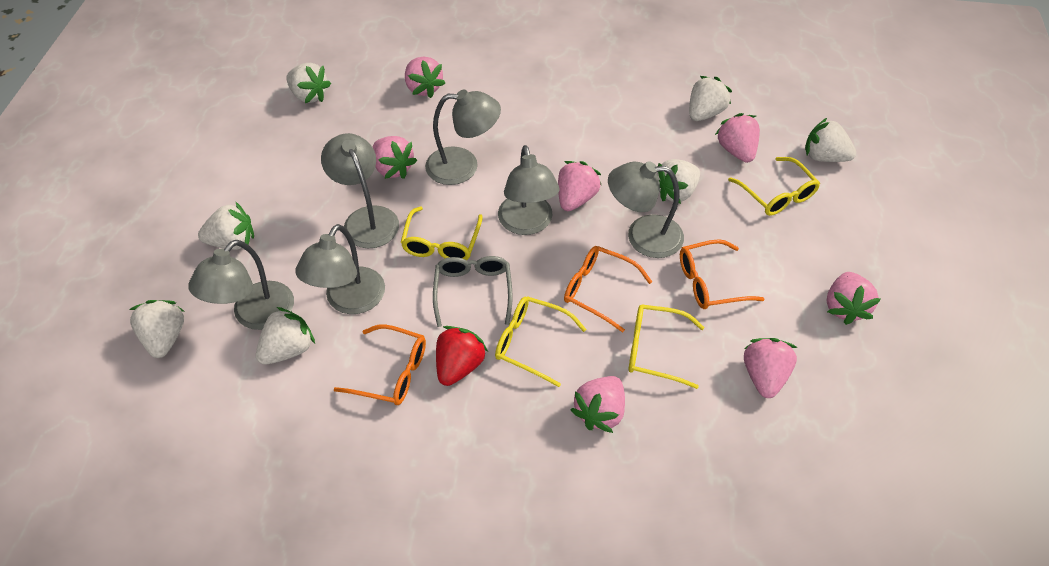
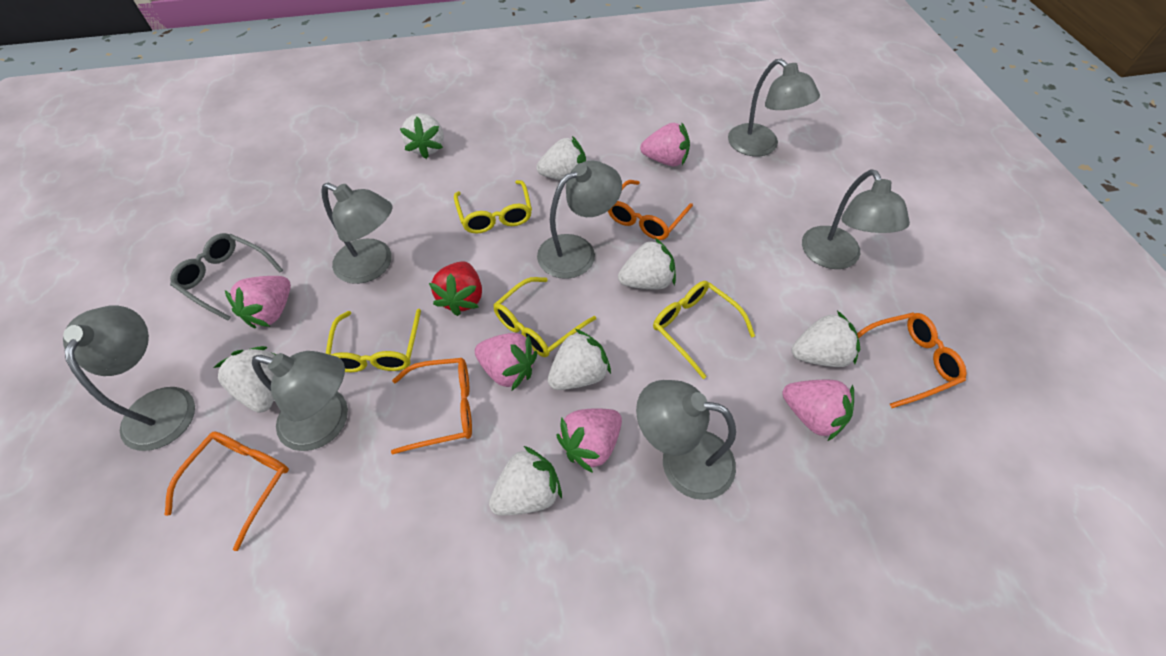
grey lamp: 6 -> 7
orange glasses: 3 -> 4
pink strawberry: 7 -> 5

